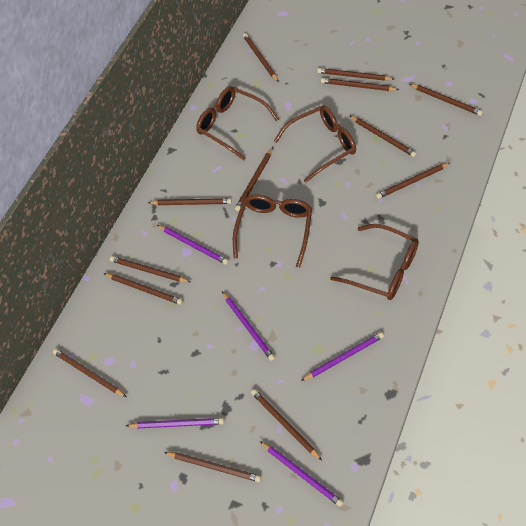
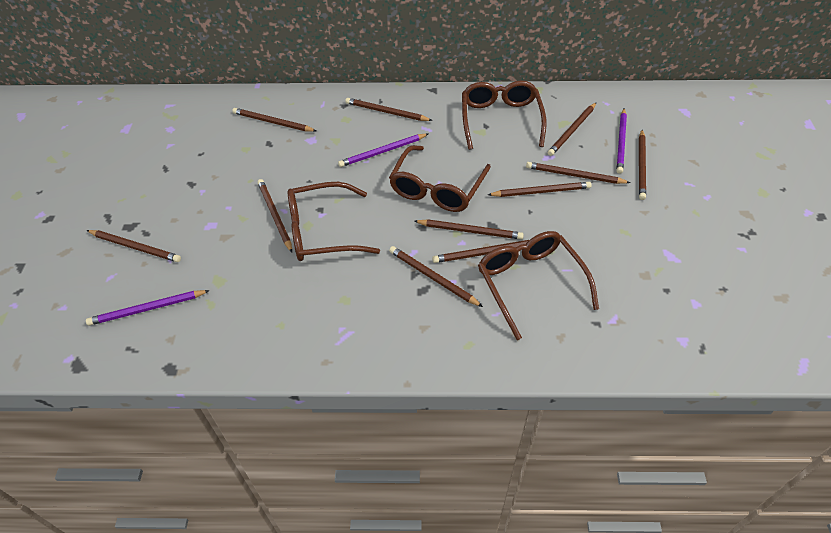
brown pencil: 13 -> 11
purple pencil: 5 -> 3

